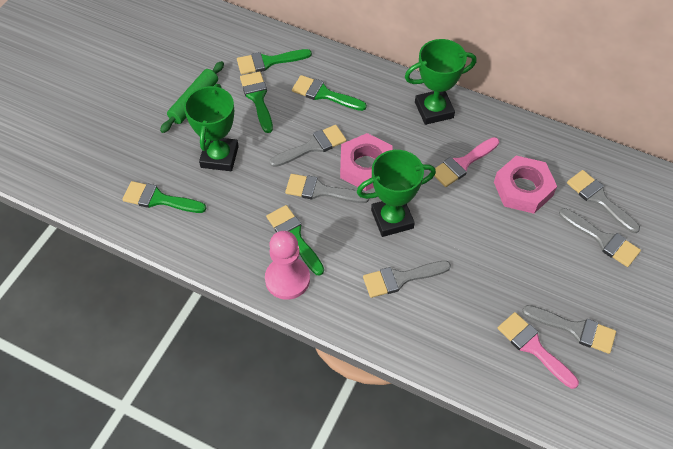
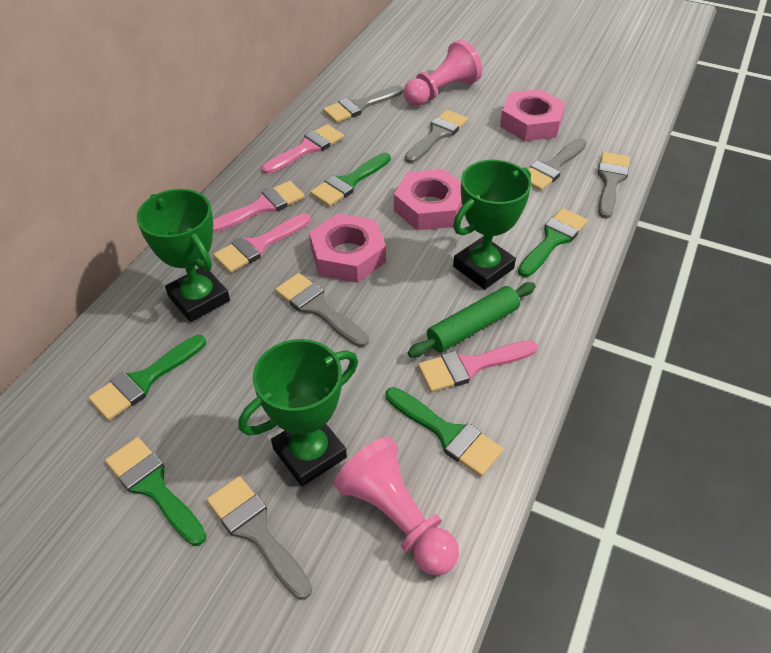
pink brush: 2 -> 4
pink nut: 2 -> 3
pink pawn: 1 -> 2

